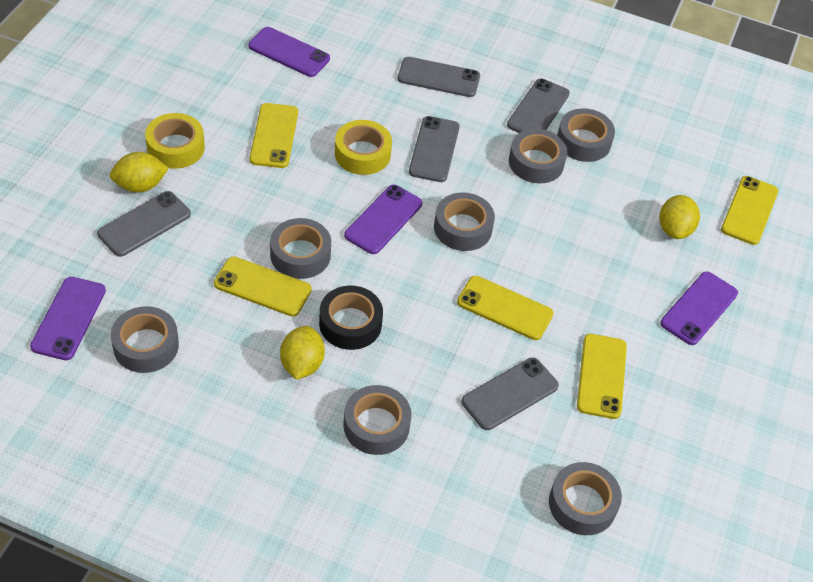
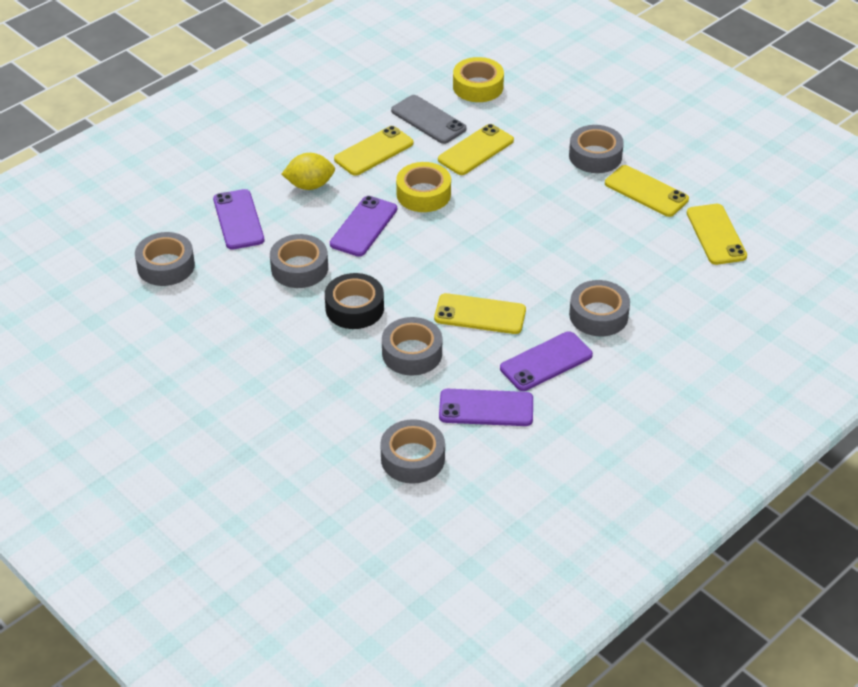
grey phone: 5 -> 1
grey tape: 7 -> 6
yellow lemon: 3 -> 1

